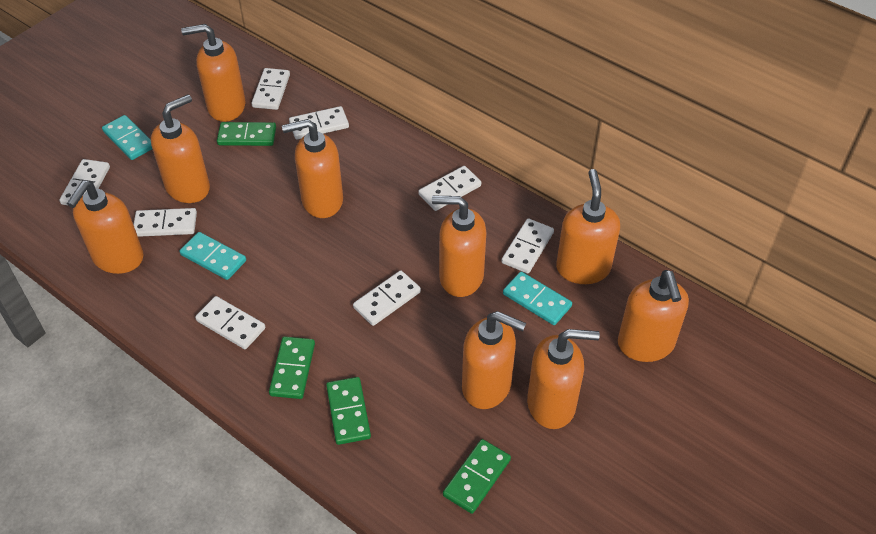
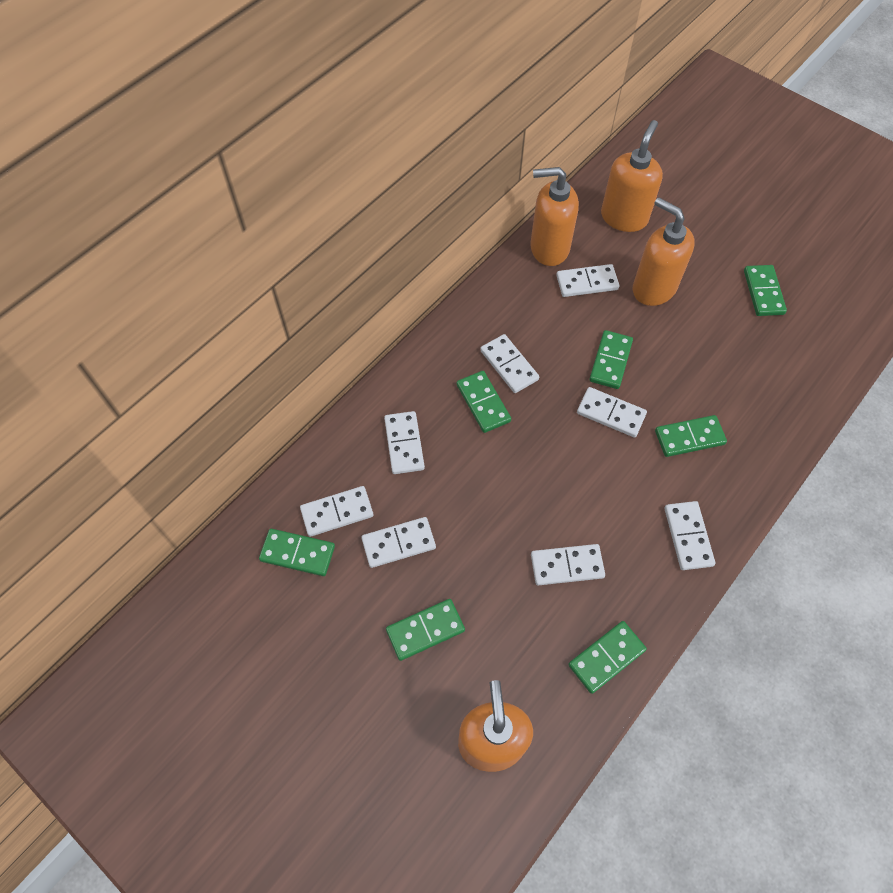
green domino: 4 -> 7
orange soap dispenser: 9 -> 4
turquoise domino: 3 -> 0

